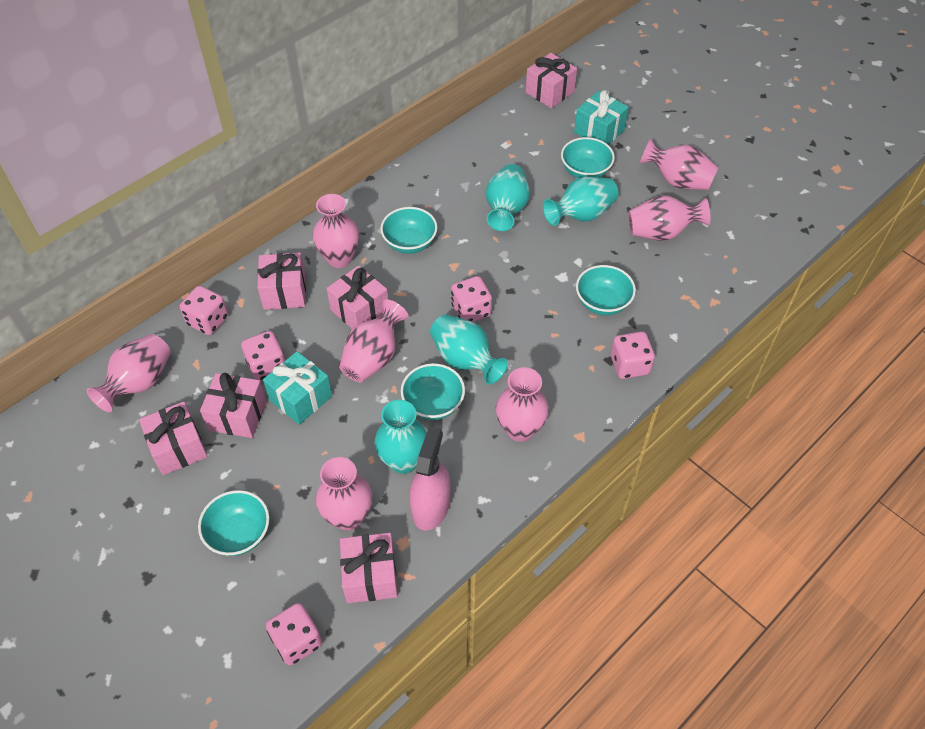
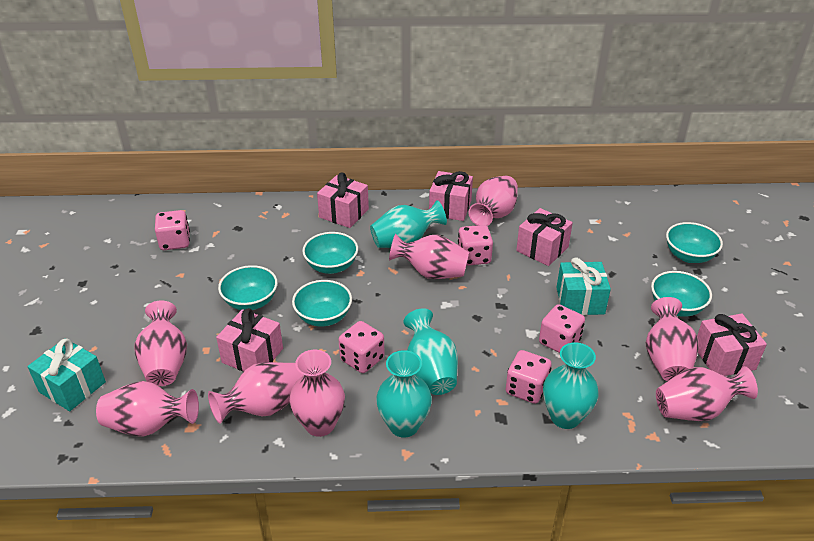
pink gift: 6 -> 5
pink spray bottle: 1 -> 0
pink vase: 7 -> 8

